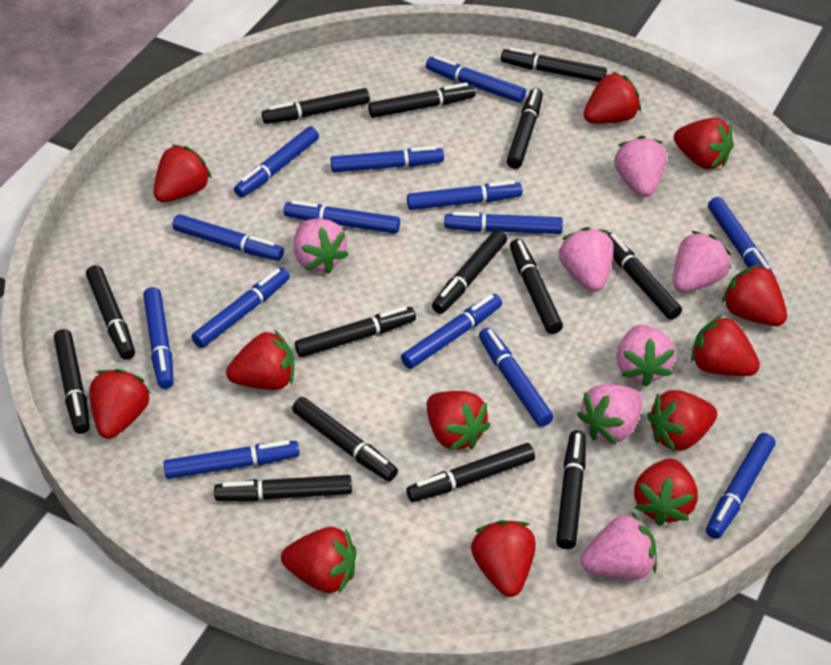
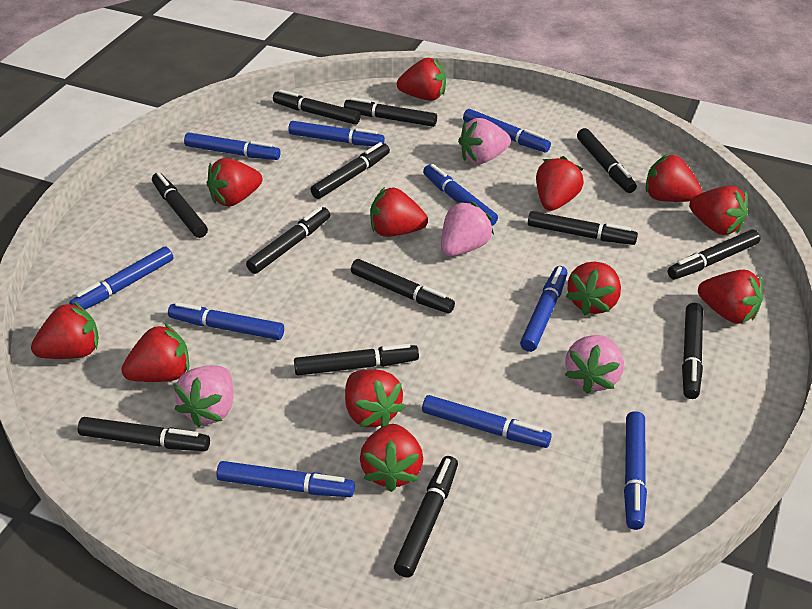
black marker: 14 -> 13
blue marker: 14 -> 10
pink strawberry: 7 -> 4

